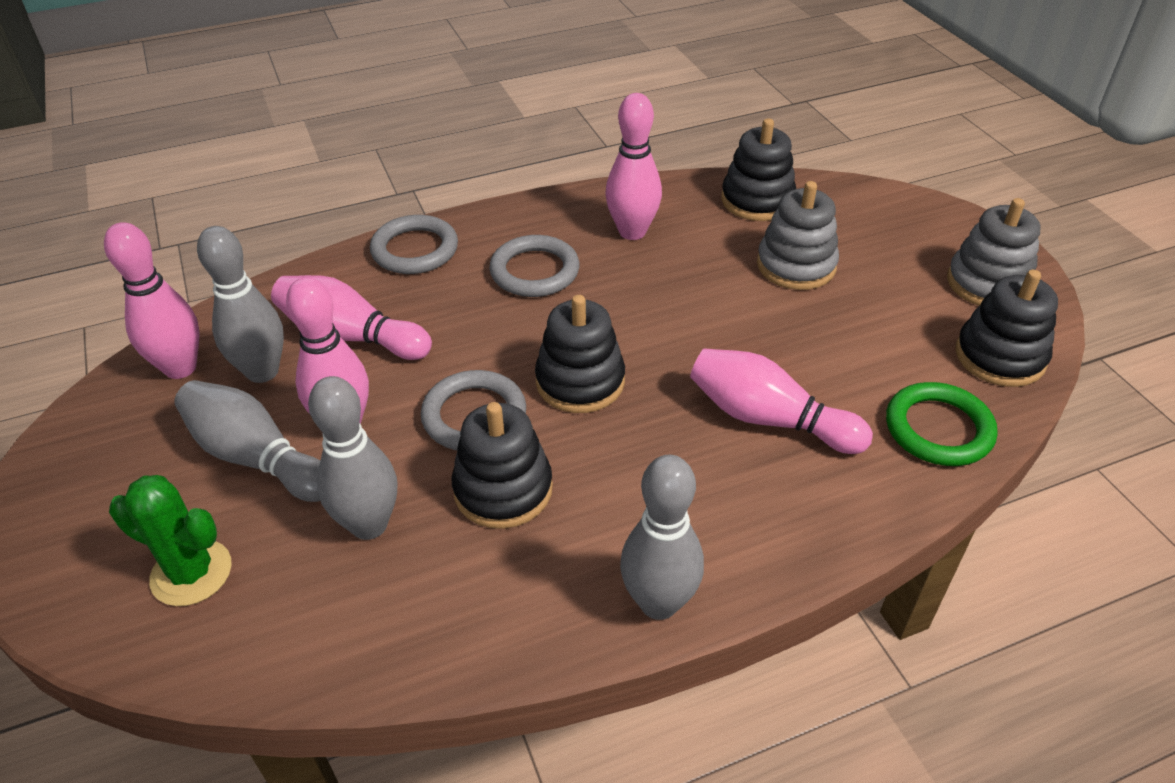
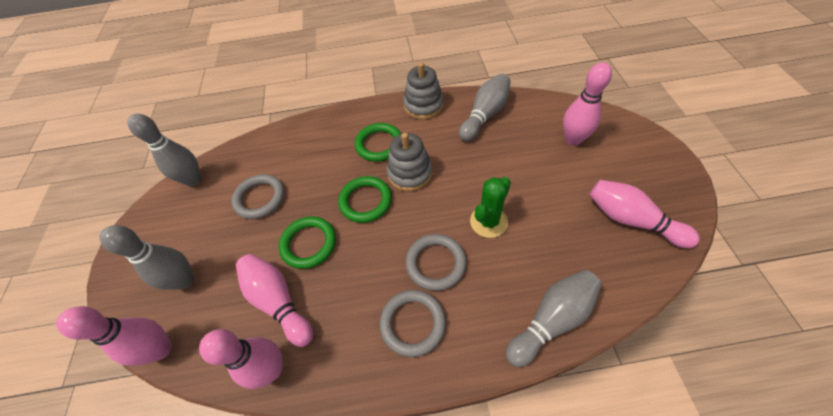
black stacking toy: 4 -> 0
green ring: 1 -> 3

